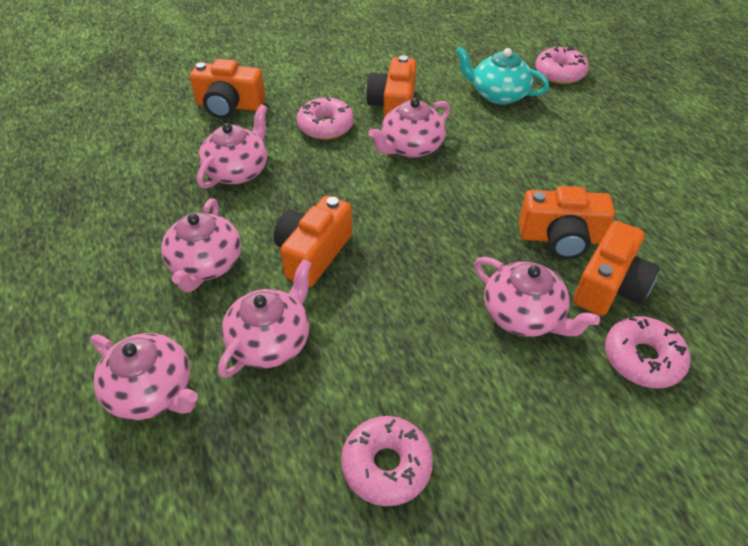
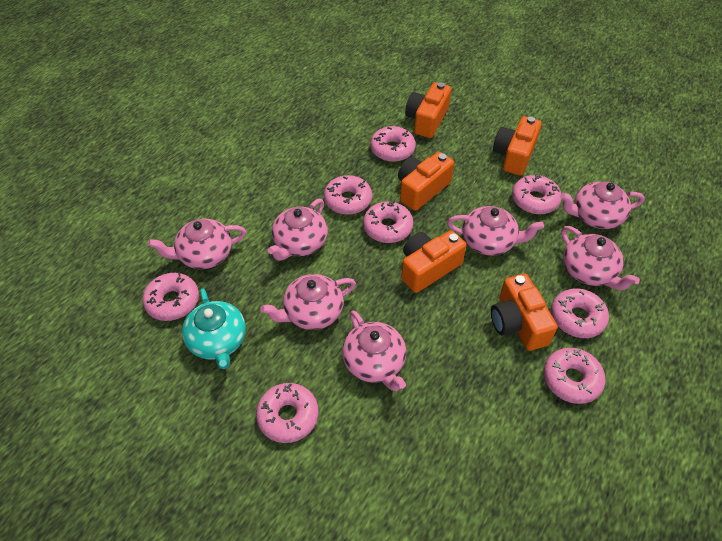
pink donut: 4 -> 8
pink teapot: 6 -> 7

